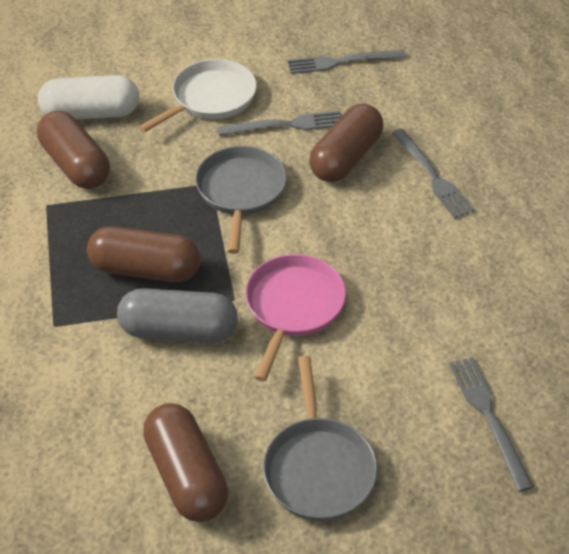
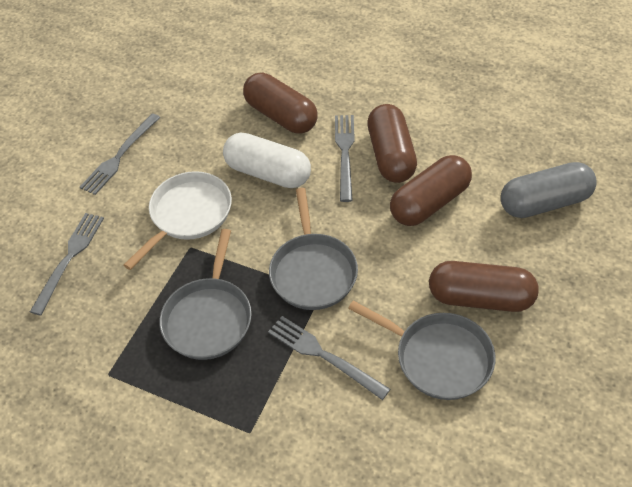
grey pan: 2 -> 3
pink pan: 1 -> 0

